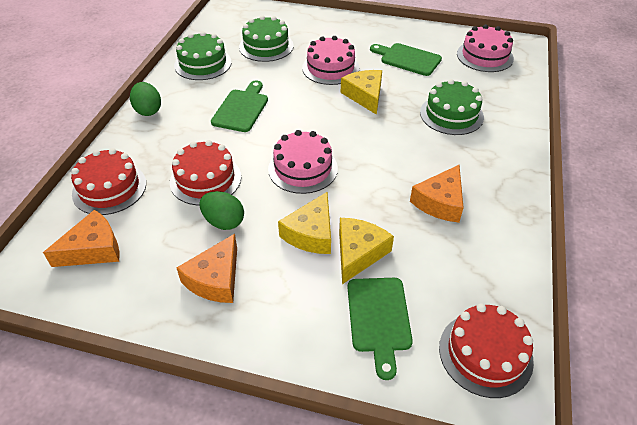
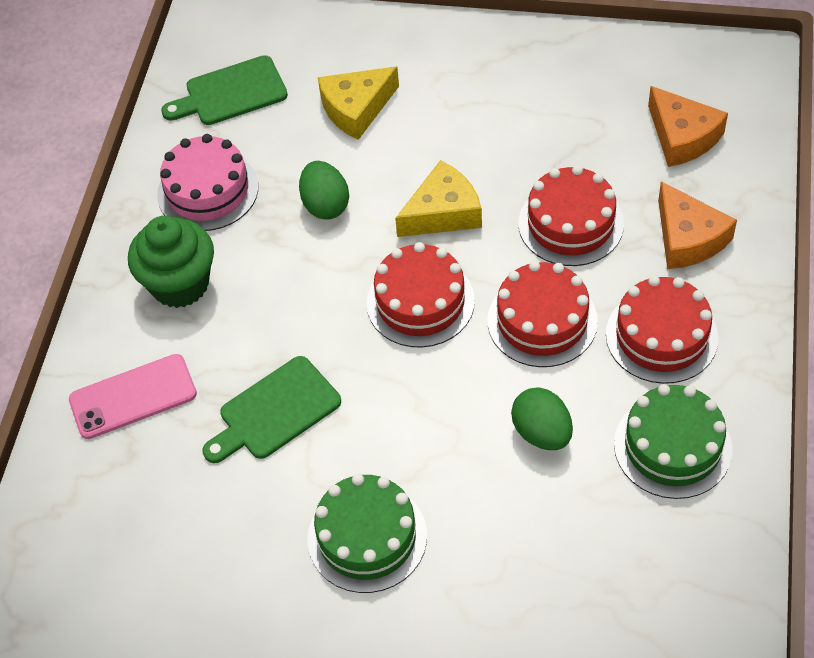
green cake: 3 -> 2
green cupcake: 0 -> 1
green cutting board: 3 -> 2
orange cheese: 3 -> 2
pink cake: 3 -> 1
pink phone: 0 -> 1
red cake: 3 -> 4
yellow cheese: 3 -> 2

